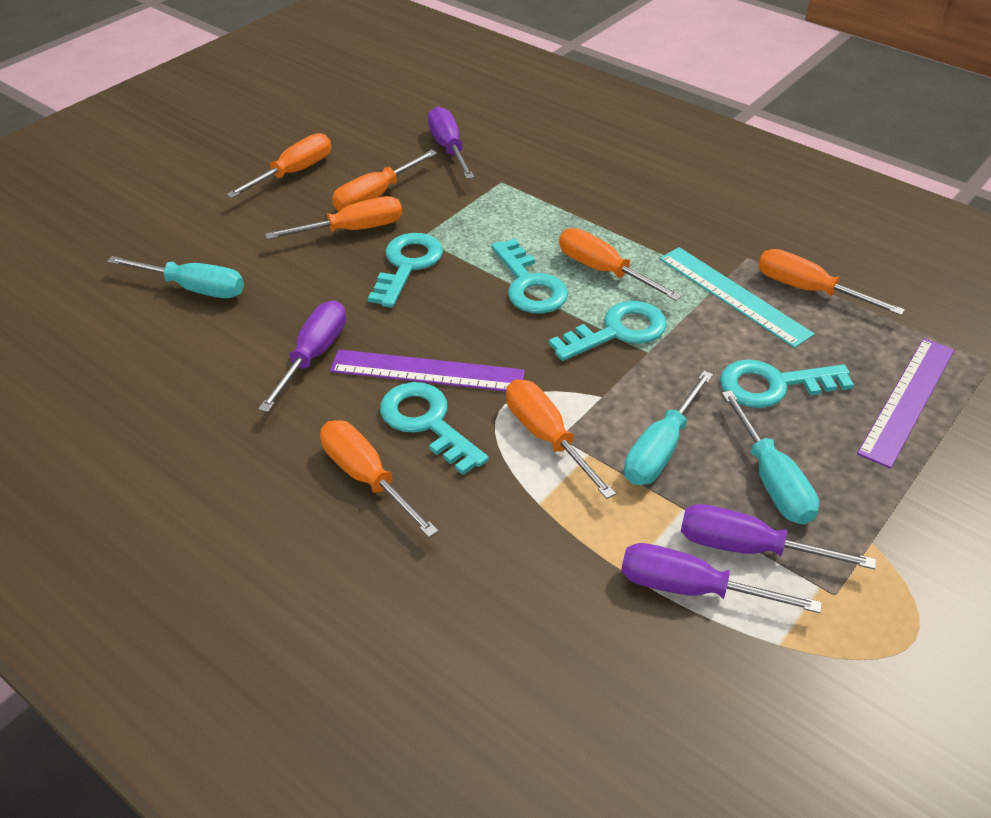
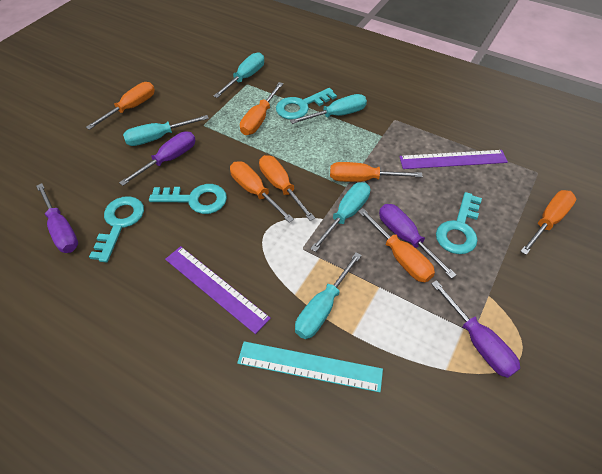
turquoise key: 5 -> 4
turquoise screwdriver: 3 -> 5

